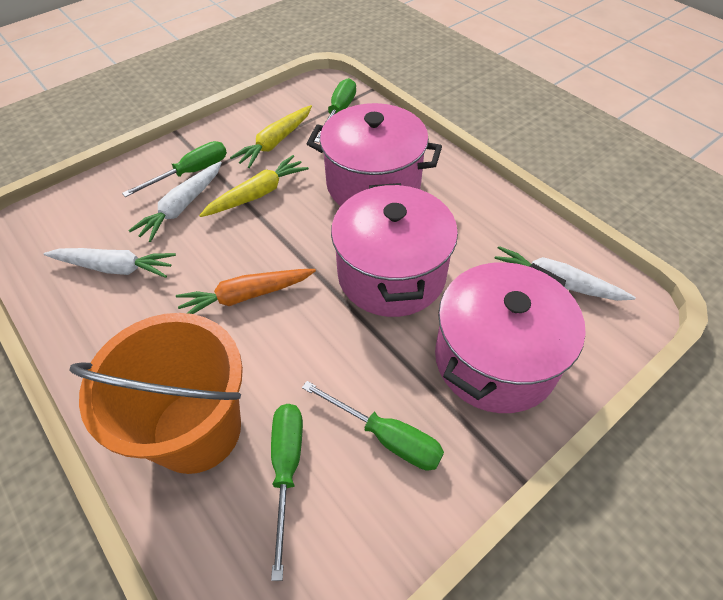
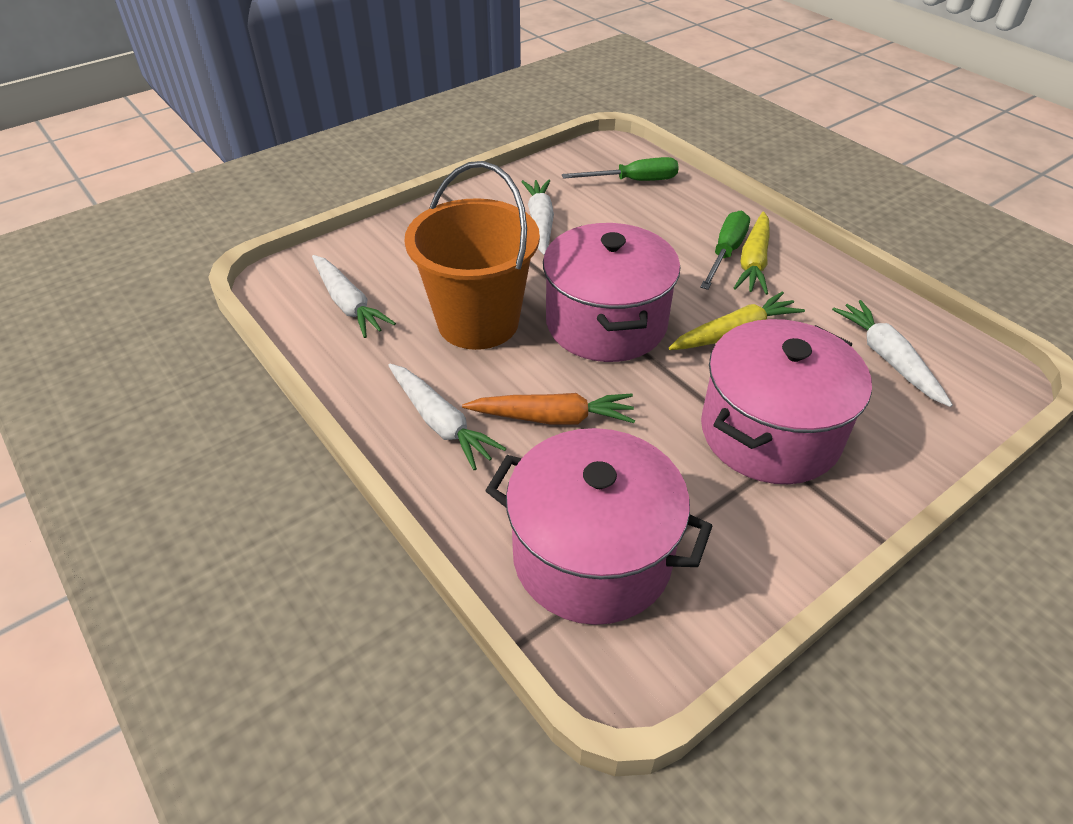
green screwdriver: 4 -> 2
white carrot: 3 -> 4

